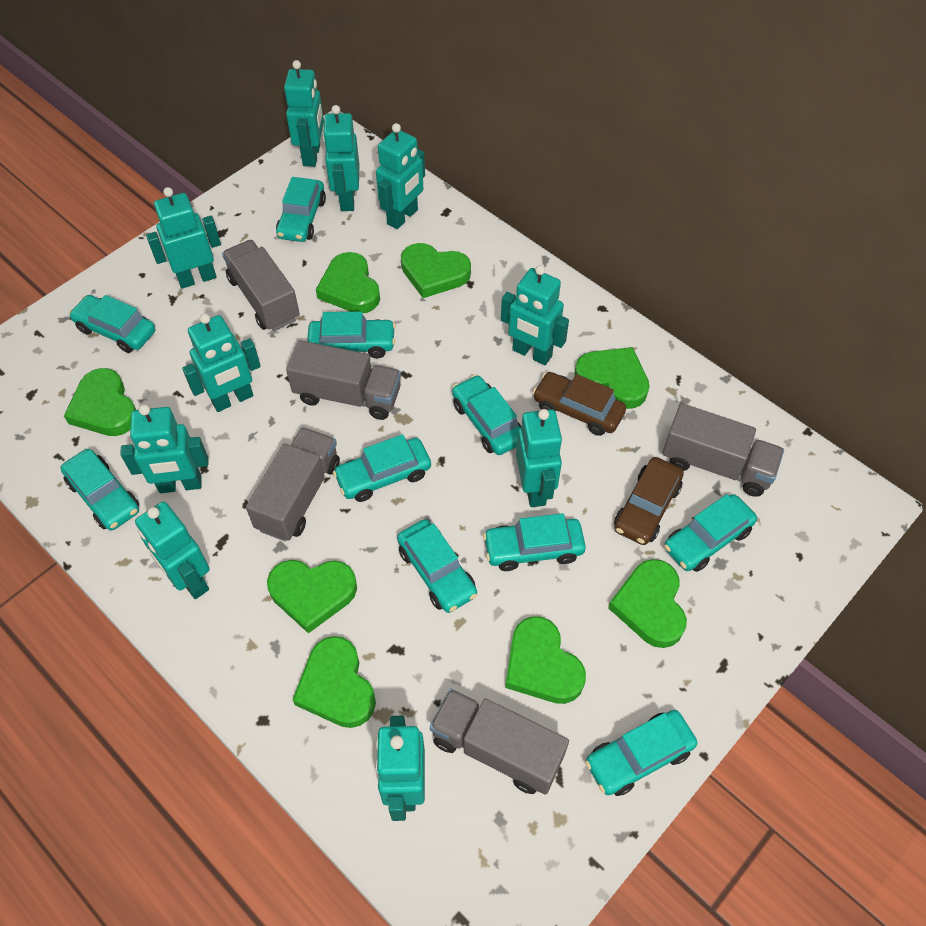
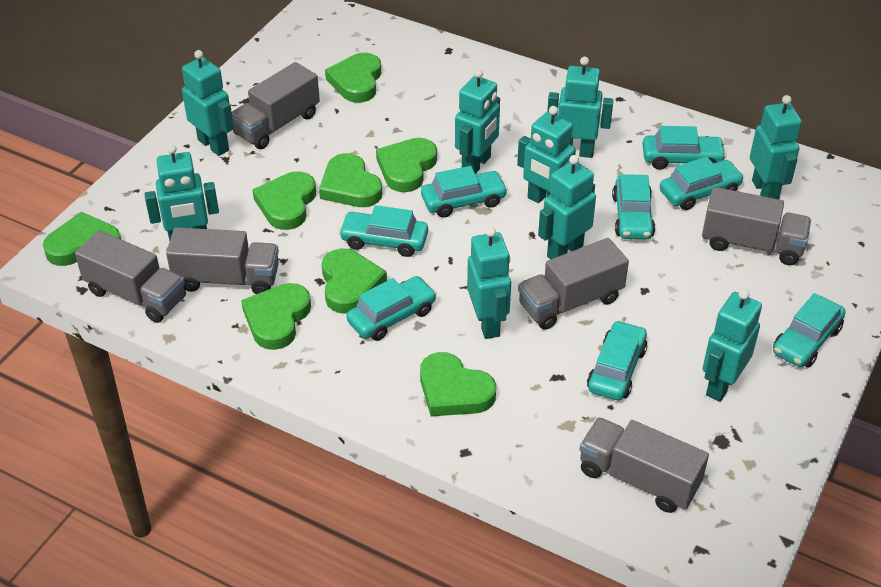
brown car: 2 -> 0
grey truck: 5 -> 6
turquoise car: 10 -> 8
turquoise robot: 10 -> 9

